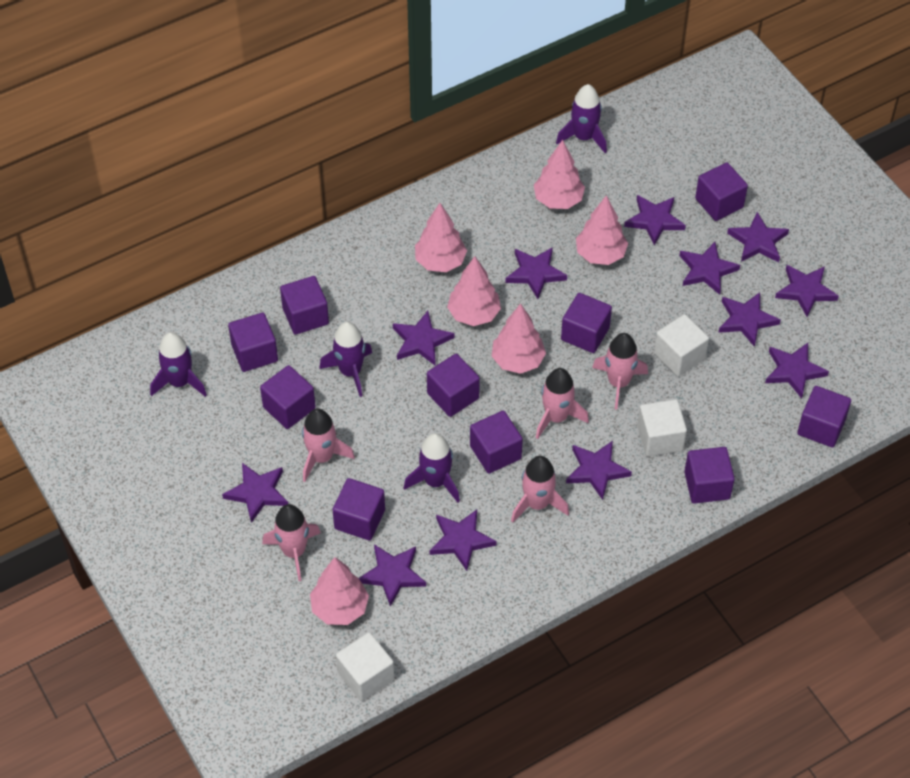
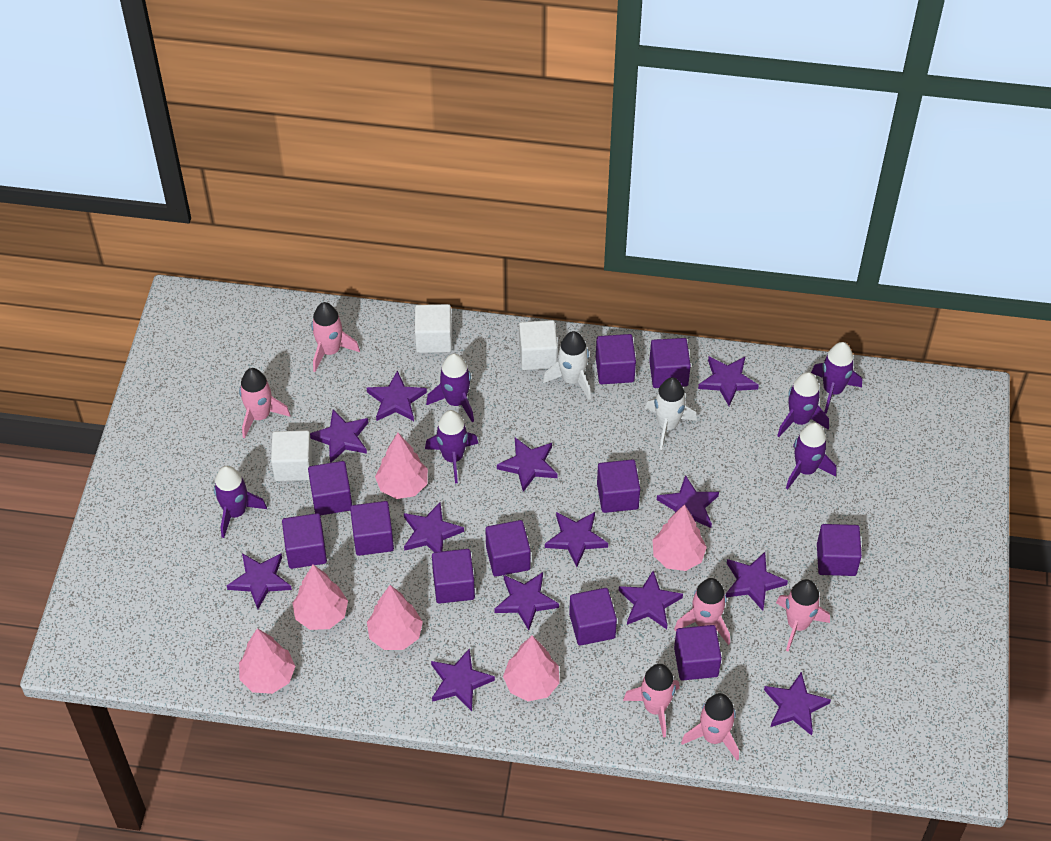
pink rocket: 5 -> 6
purple cube: 10 -> 11
purple rocket: 4 -> 6
purple star: 12 -> 13
white rocket: 0 -> 2

